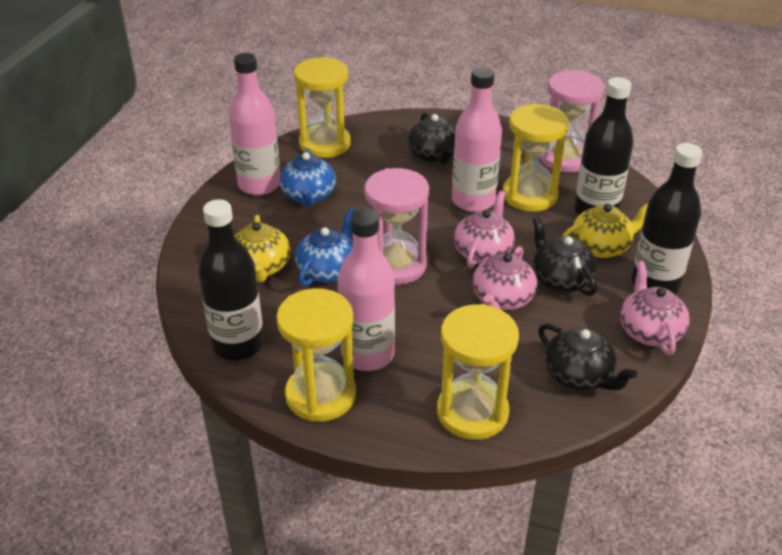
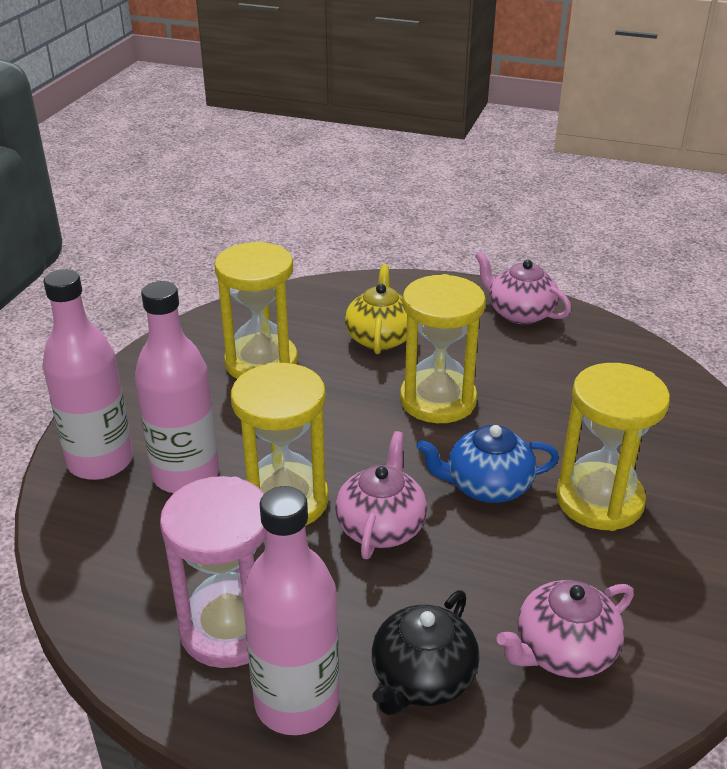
black bottle: 3 -> 0
black teapot: 3 -> 1
blue teapot: 2 -> 1
pink hourglass: 2 -> 1
yellow teapot: 2 -> 1

